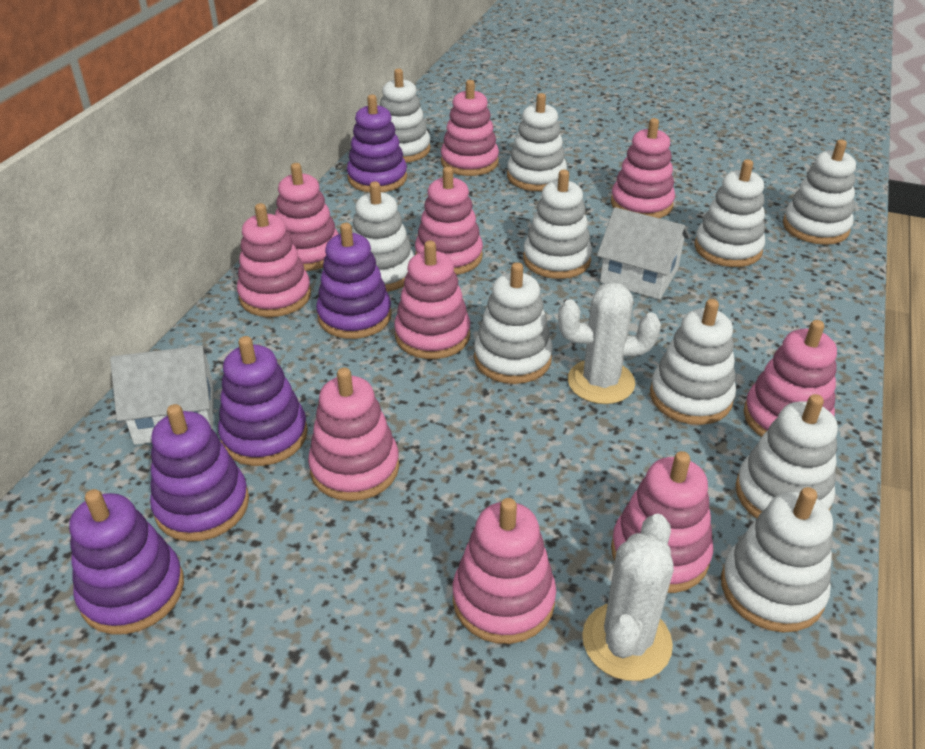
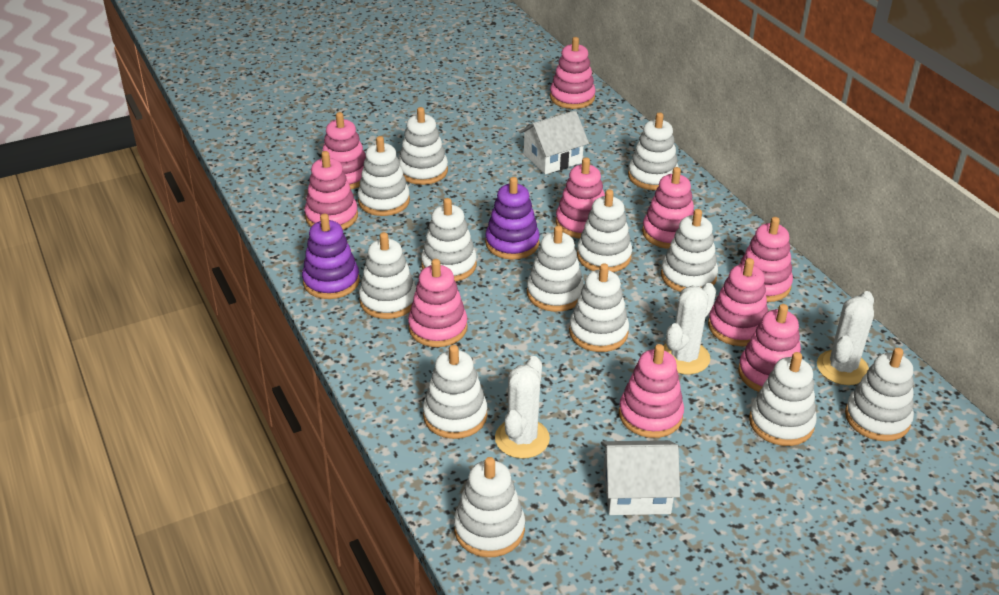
purple stacking toy: 5 -> 2
white cactus: 2 -> 3
white stacking toy: 10 -> 13

